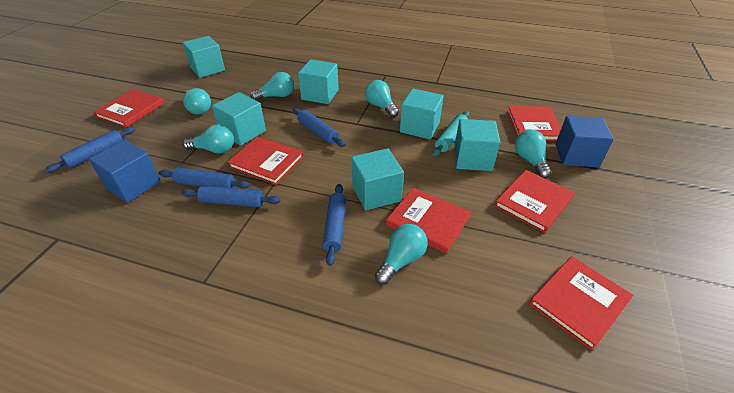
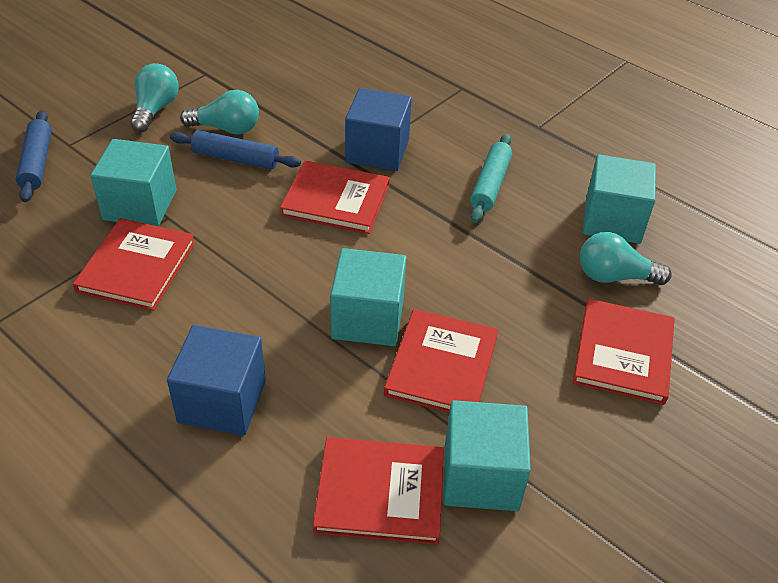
blue rolling pin: 5 -> 2
red book: 6 -> 5
turquoise cube: 6 -> 4
turquoise light bulb: 6 -> 3

